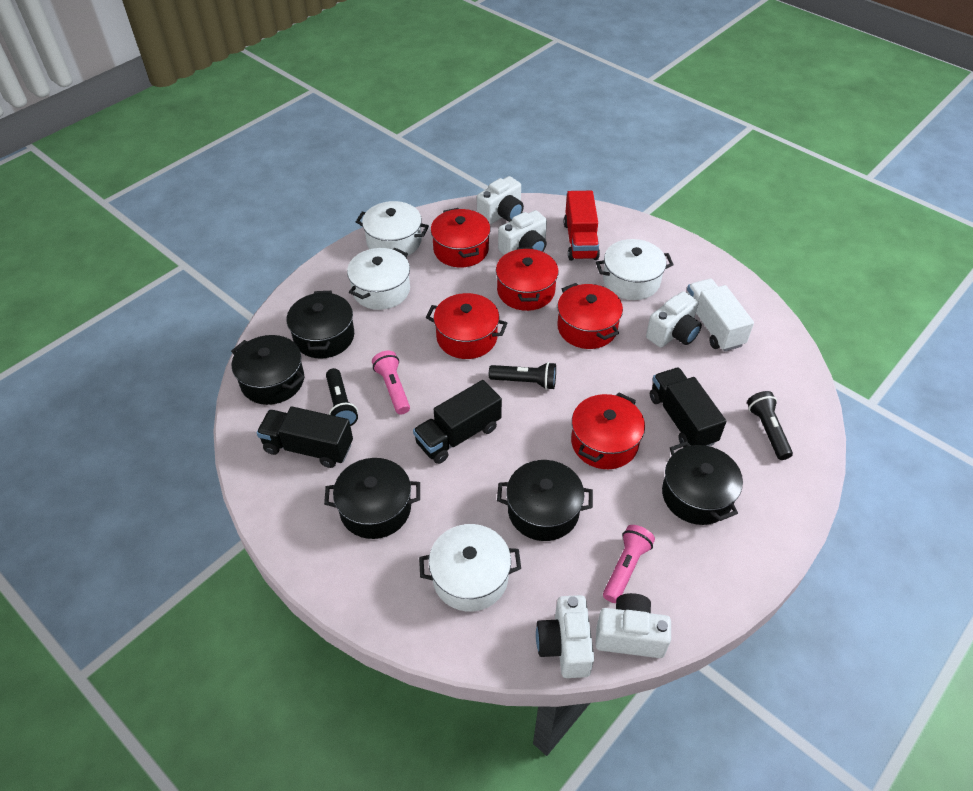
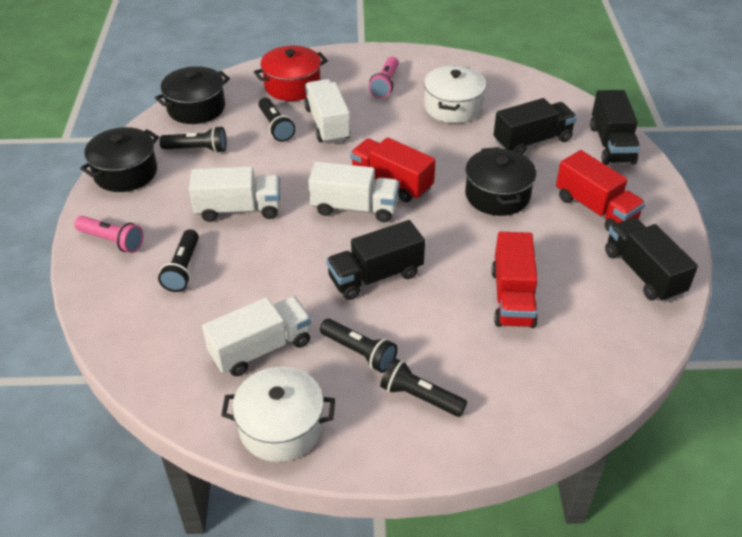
black flashlight: 3 -> 5
black pot: 5 -> 3
black truck: 3 -> 4
red pot: 5 -> 1
red truck: 1 -> 3
white camera: 5 -> 0
white pot: 4 -> 2
white truck: 1 -> 4

